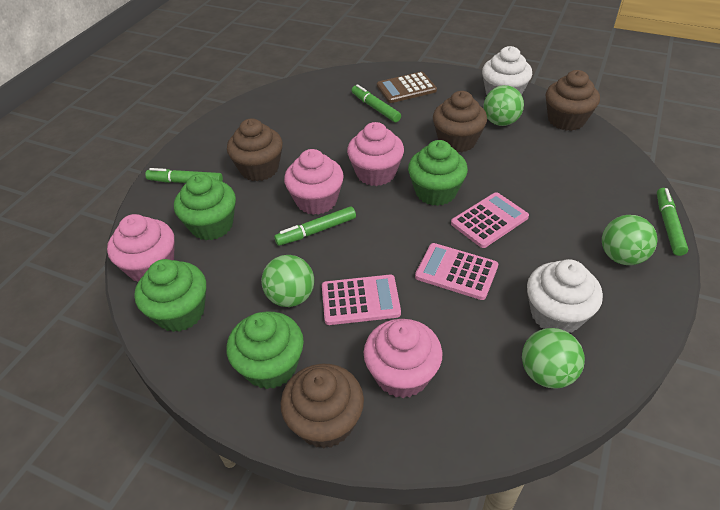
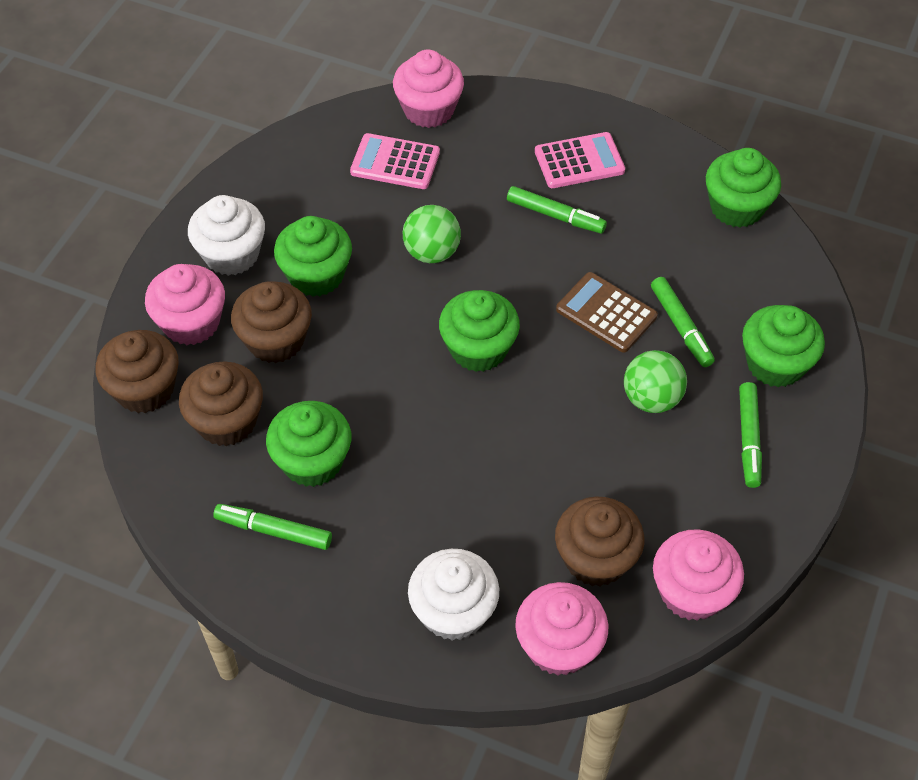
green ball: 4 -> 2
green cupcake: 4 -> 5
pink calculator: 3 -> 2

